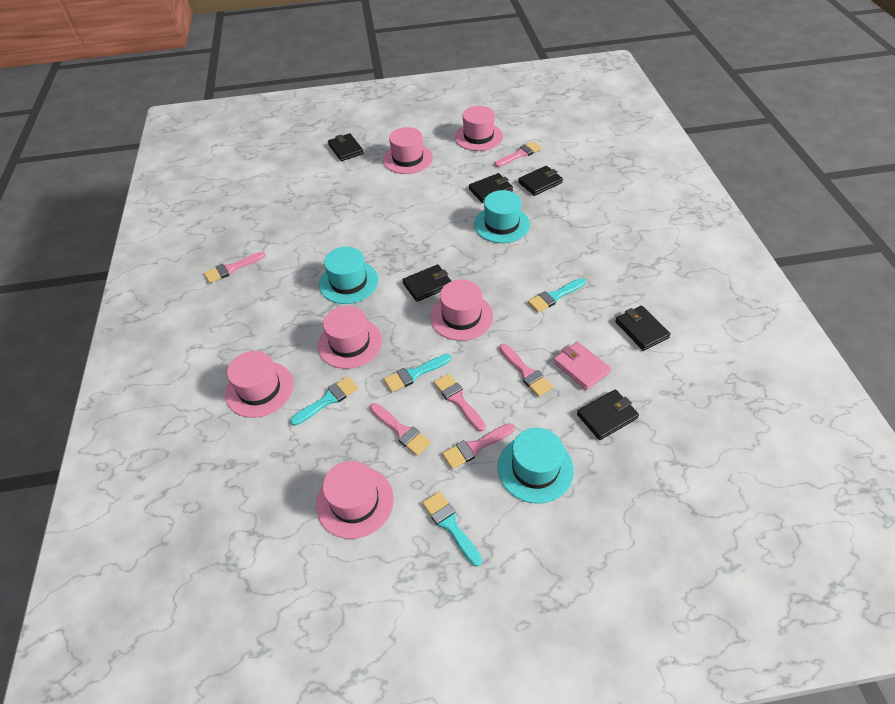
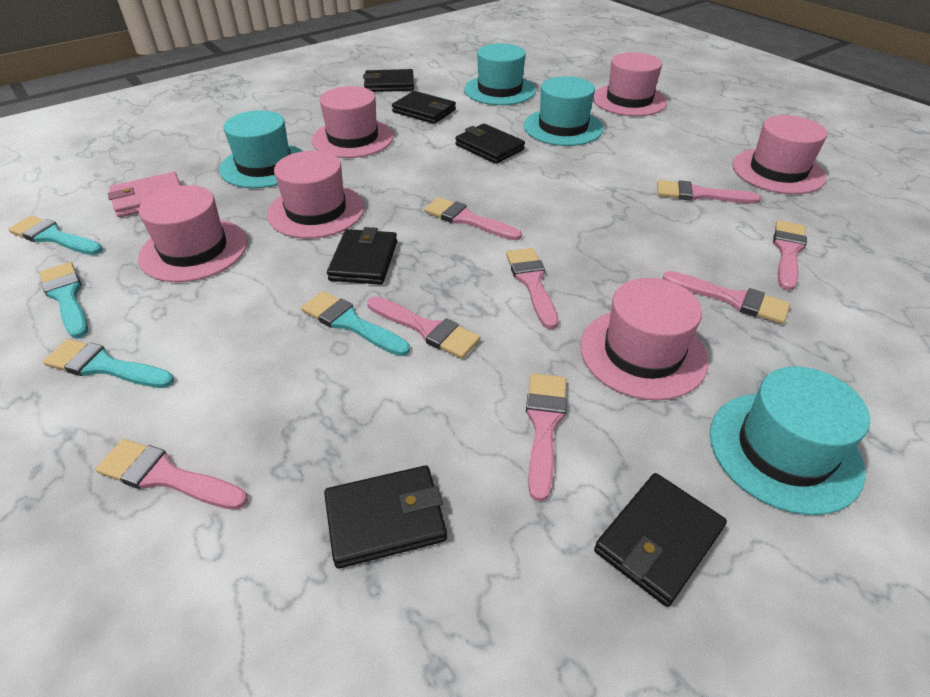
pink brush: 6 -> 8
turquoise hat: 3 -> 4

